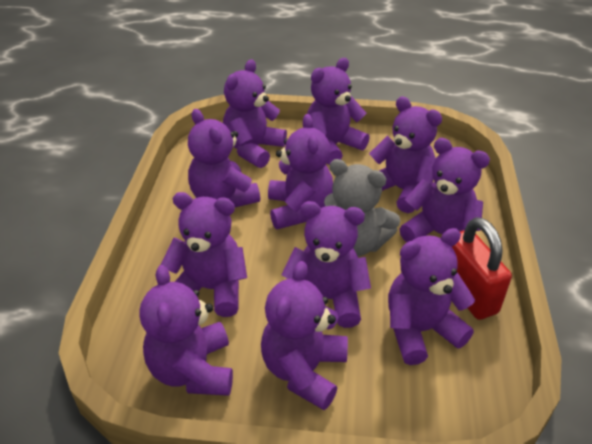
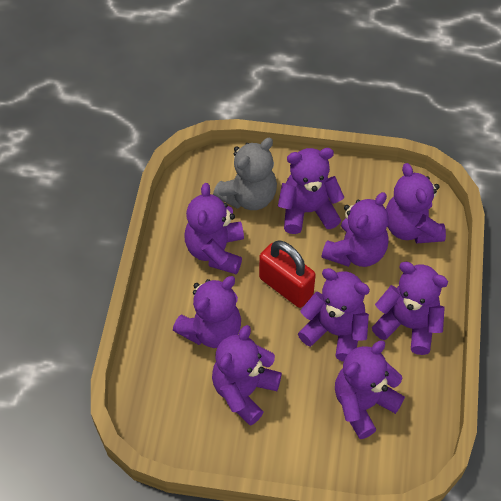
purple teddy bear: 11 -> 9

